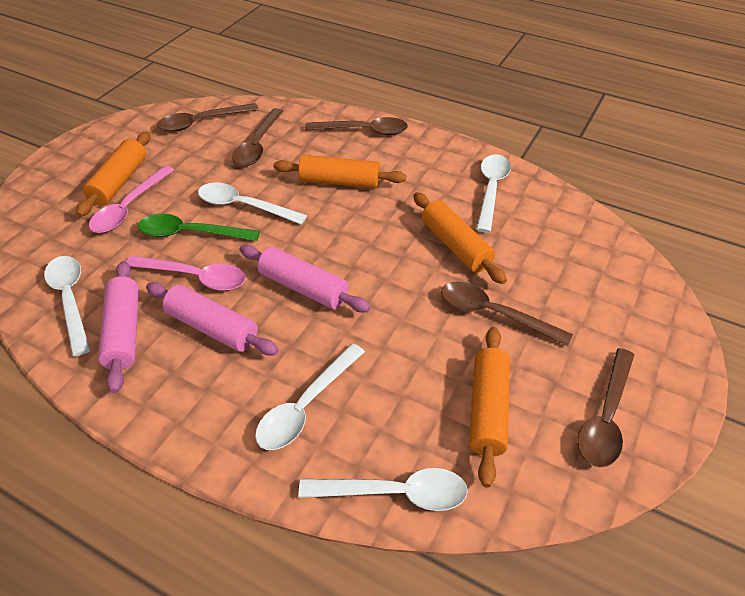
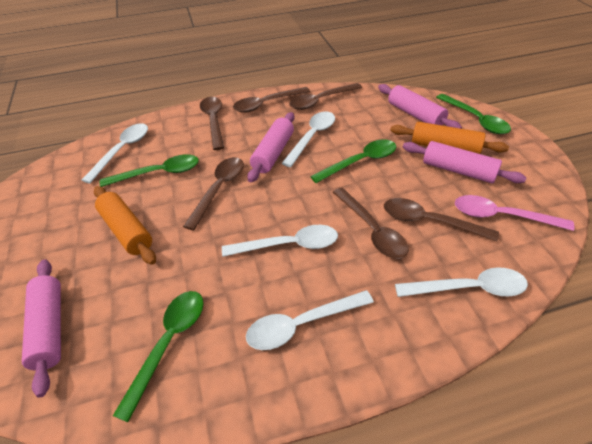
brown spoon: 5 -> 6
green spoon: 1 -> 4
orange rolling pin: 4 -> 2
pink rolling pin: 3 -> 4
pink spoon: 2 -> 1

